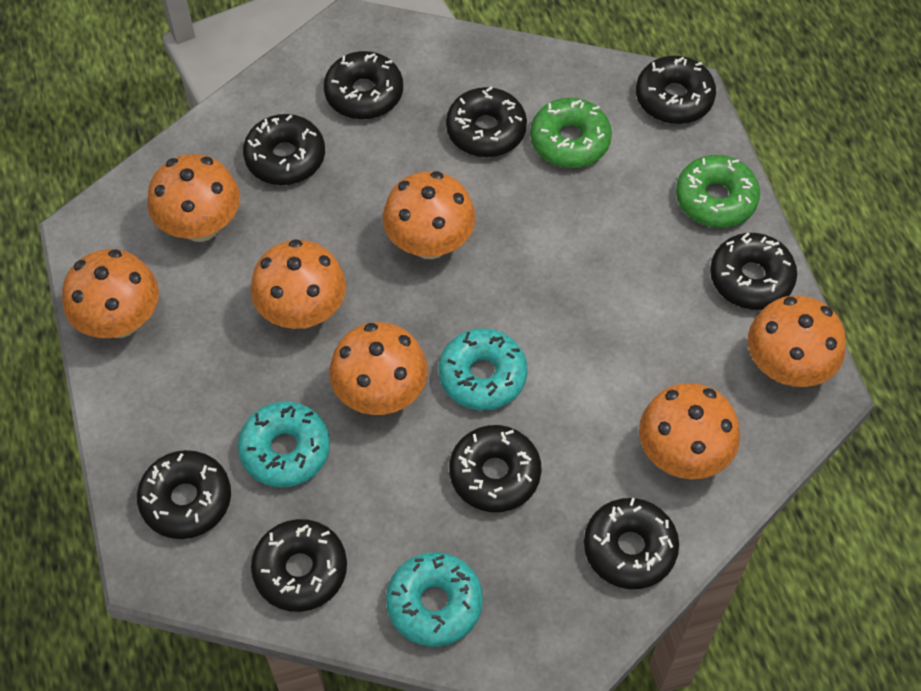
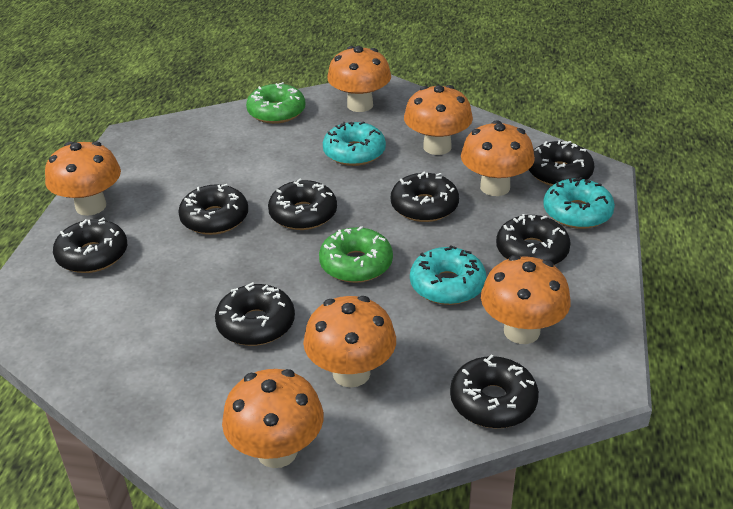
black donut: 9 -> 8

